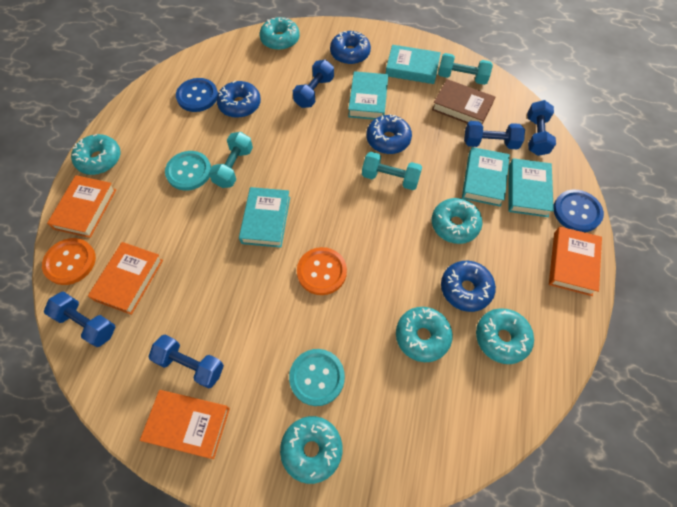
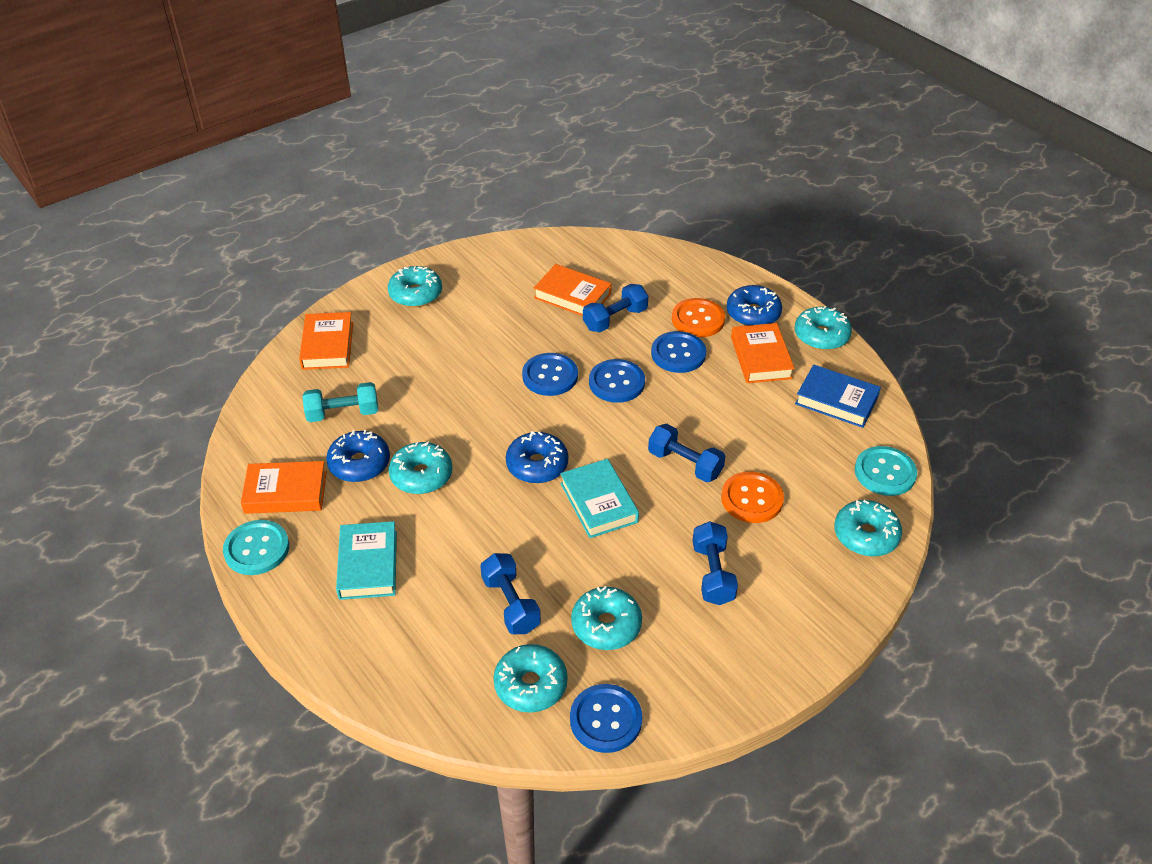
blue book: 0 -> 1
blue button: 2 -> 4
blue donut: 4 -> 3
blue dumbbell: 5 -> 4
brown book: 1 -> 0
turquoise book: 5 -> 2
turquoise dumbbell: 3 -> 1

